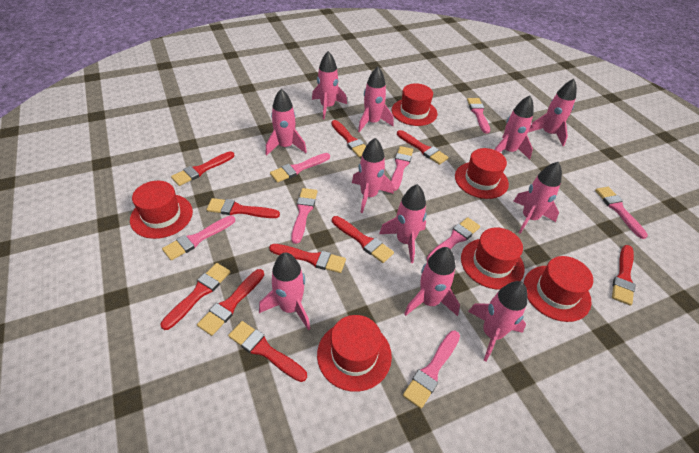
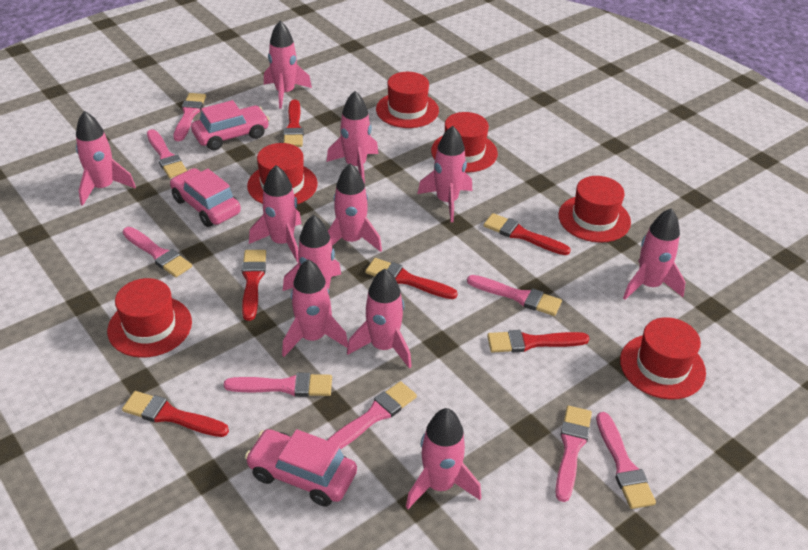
pink car: 0 -> 3
red brush: 10 -> 6

